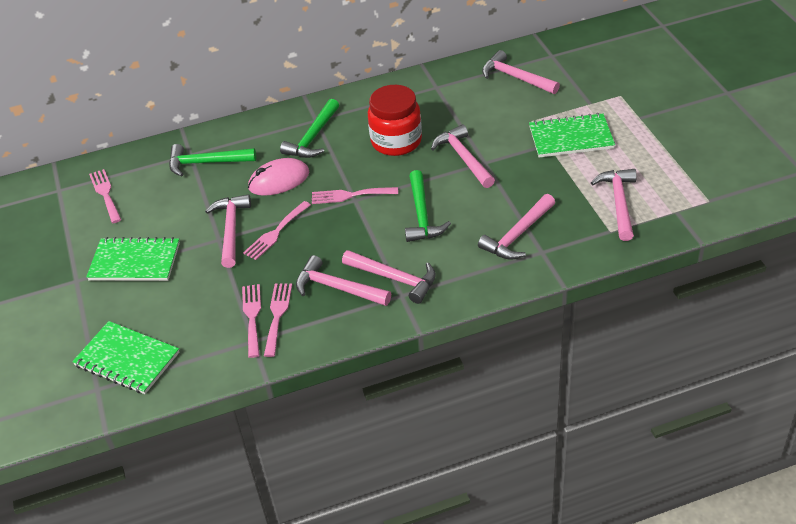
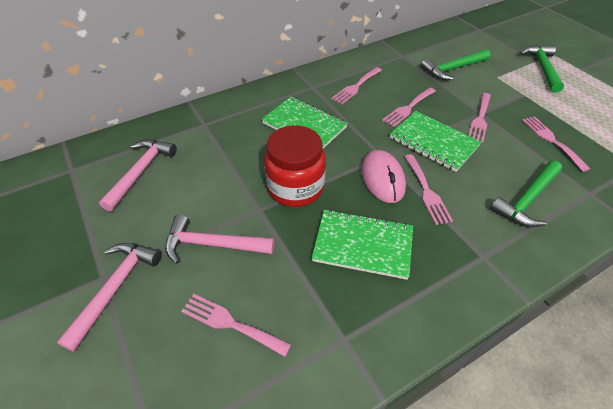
pink fork: 5 -> 6
pink hammer: 7 -> 3

